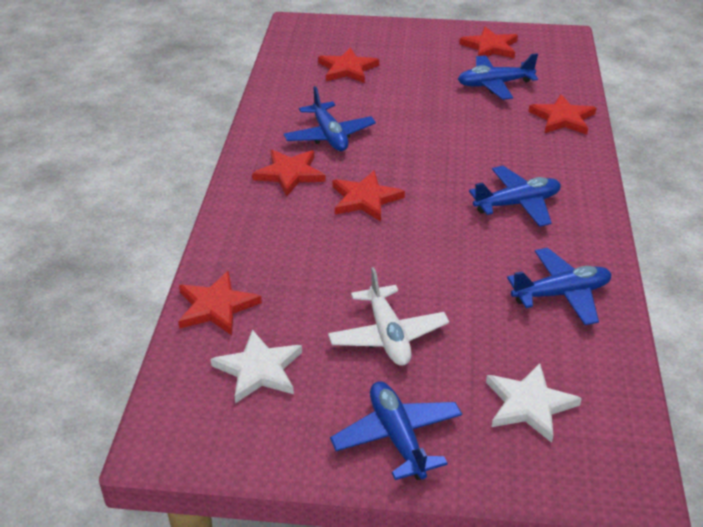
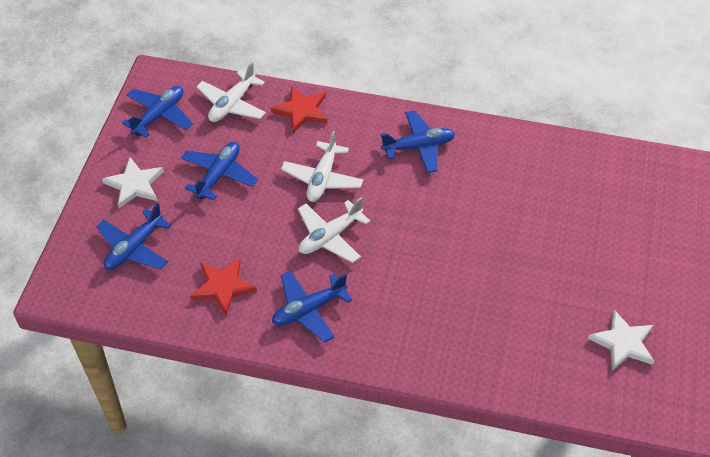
red star: 6 -> 2
white plane: 1 -> 3

